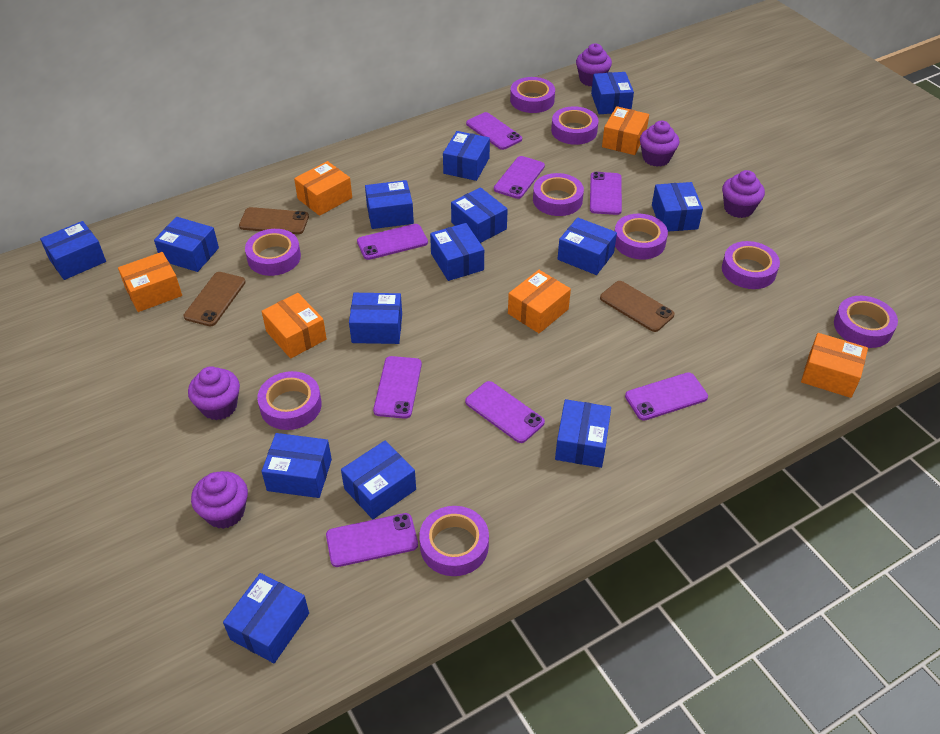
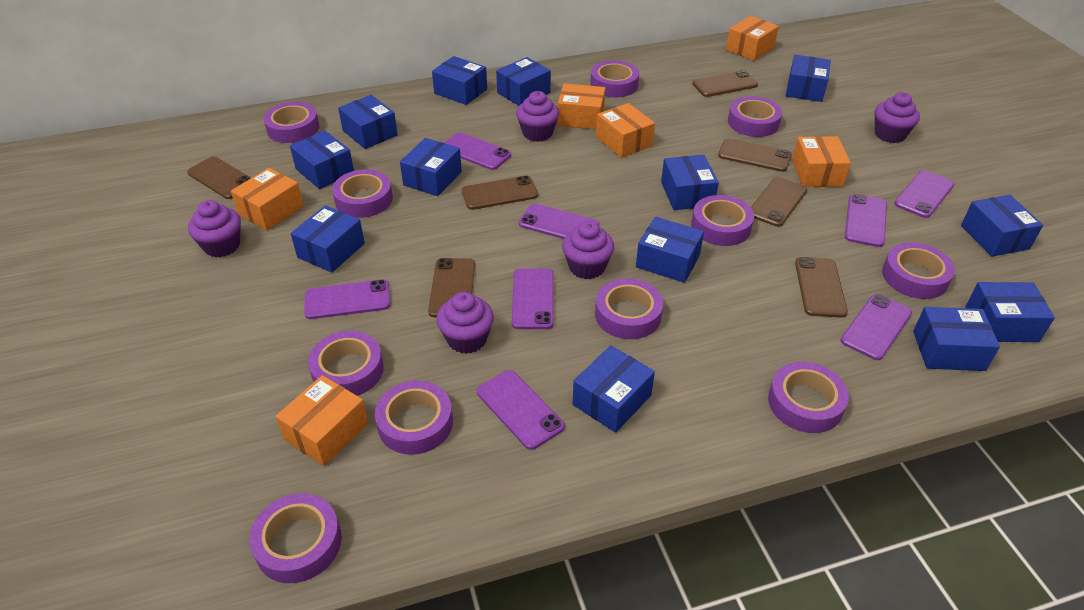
blue box: 14 -> 13
brown phone: 3 -> 7
purple tape: 9 -> 11

